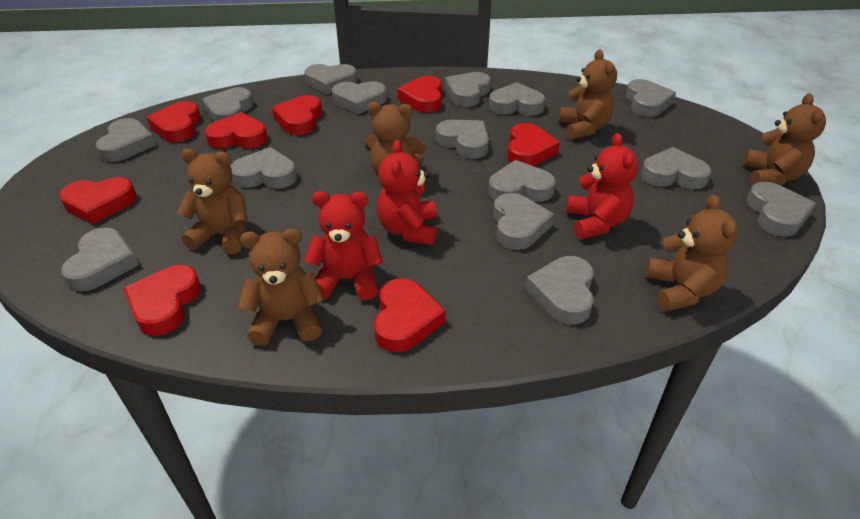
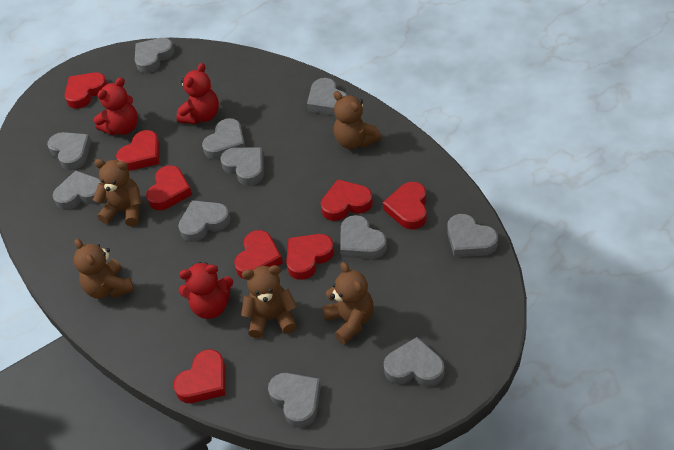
brown teddy bear: 6 -> 5
grey heart: 15 -> 11

